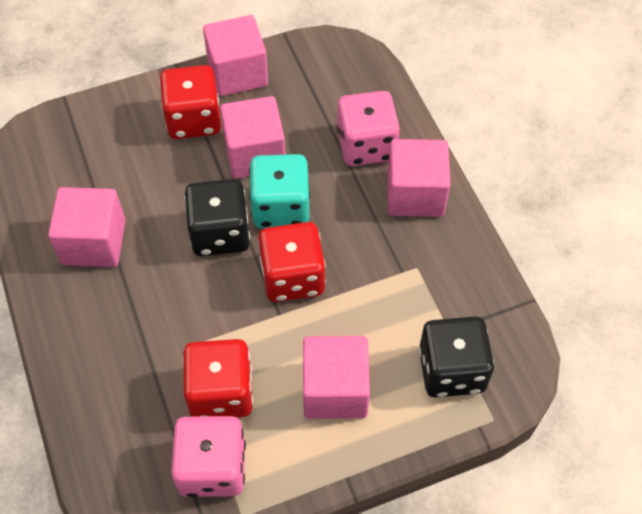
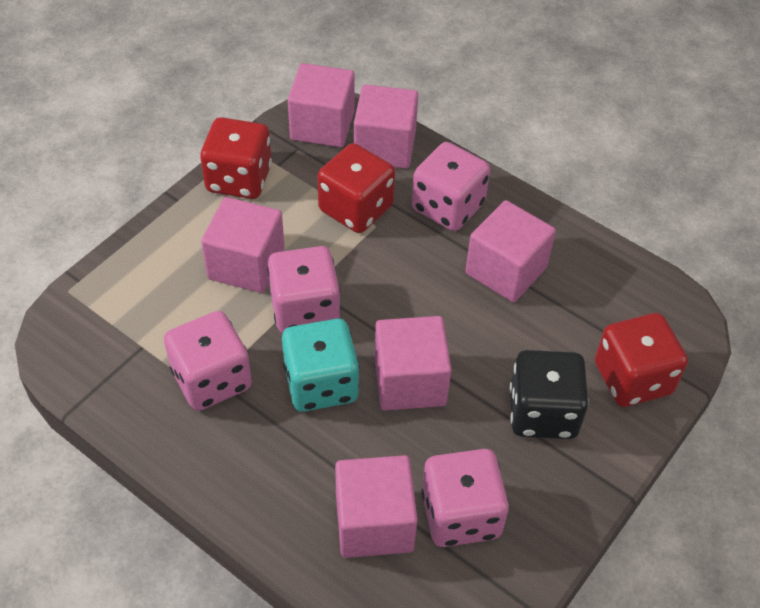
black dice: 2 -> 1
pink cube: 5 -> 6
pink dice: 2 -> 4

